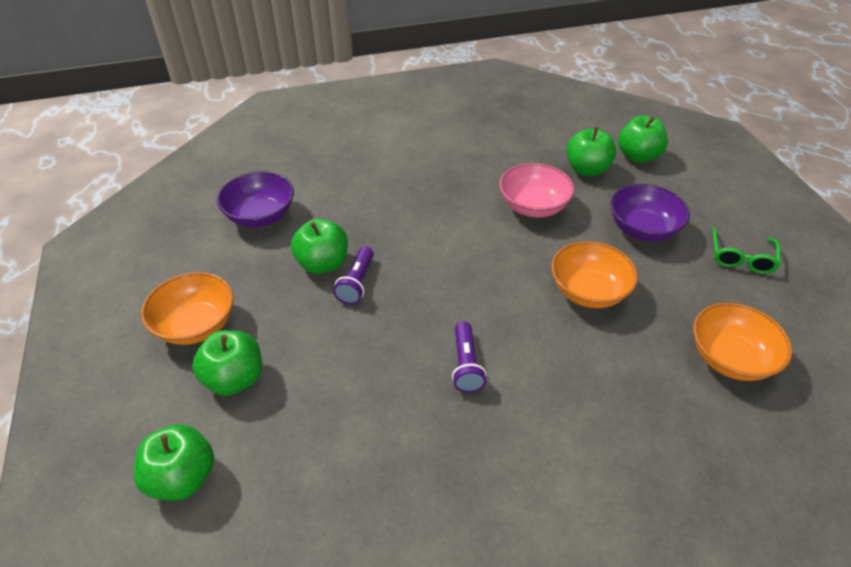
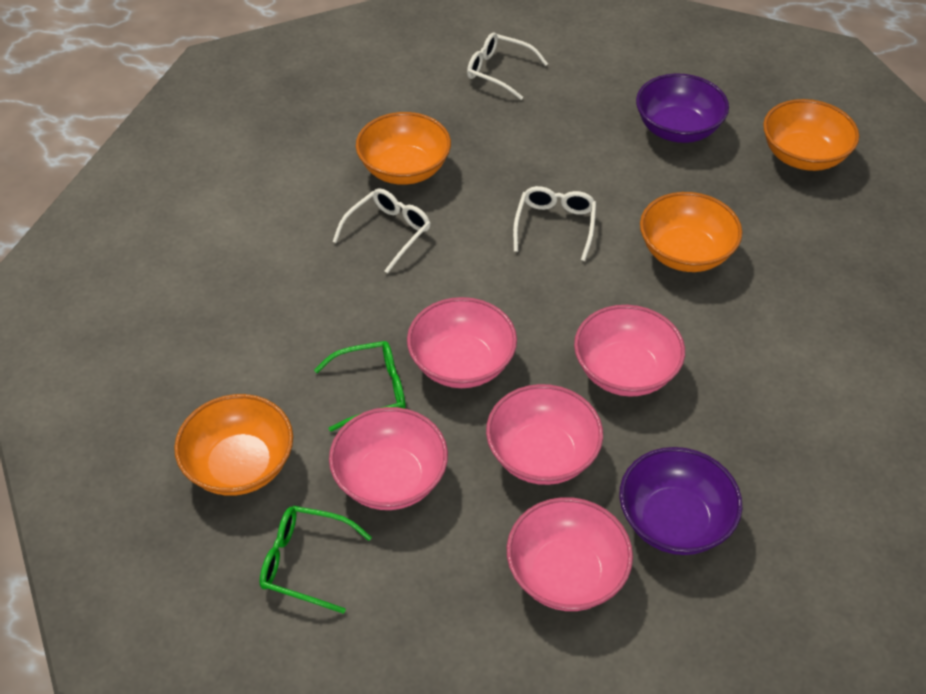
green apple: 5 -> 0
green glasses: 1 -> 2
orange bowl: 3 -> 4
pink bowl: 1 -> 5
purple flashlight: 2 -> 0
white glasses: 0 -> 3

